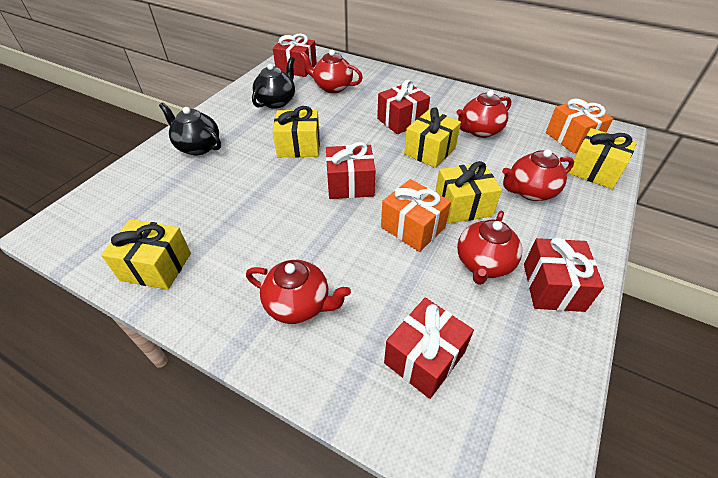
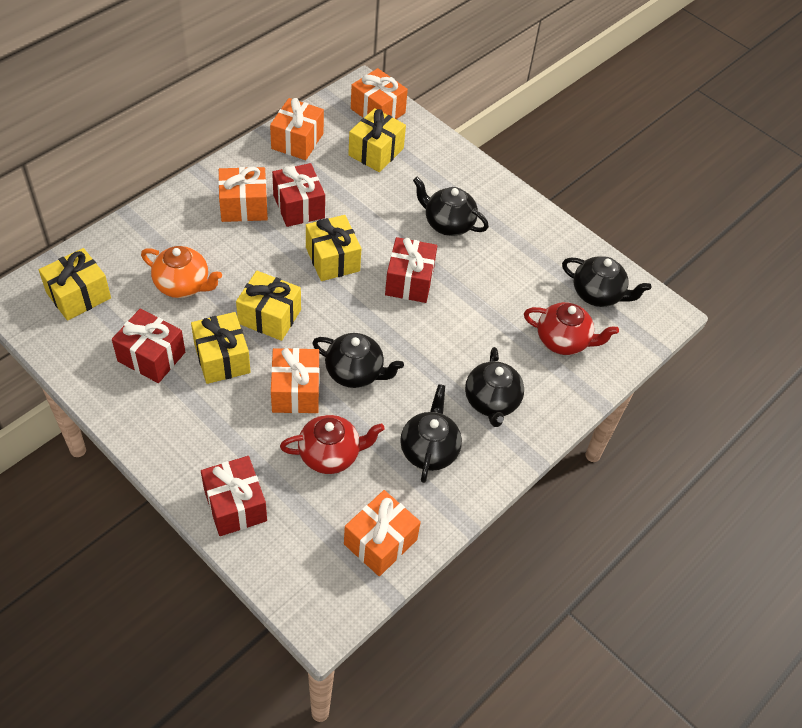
black teapot: 2 -> 5
orange gift: 2 -> 5
orange teapot: 0 -> 1
red gift: 5 -> 4
red teapot: 5 -> 2

